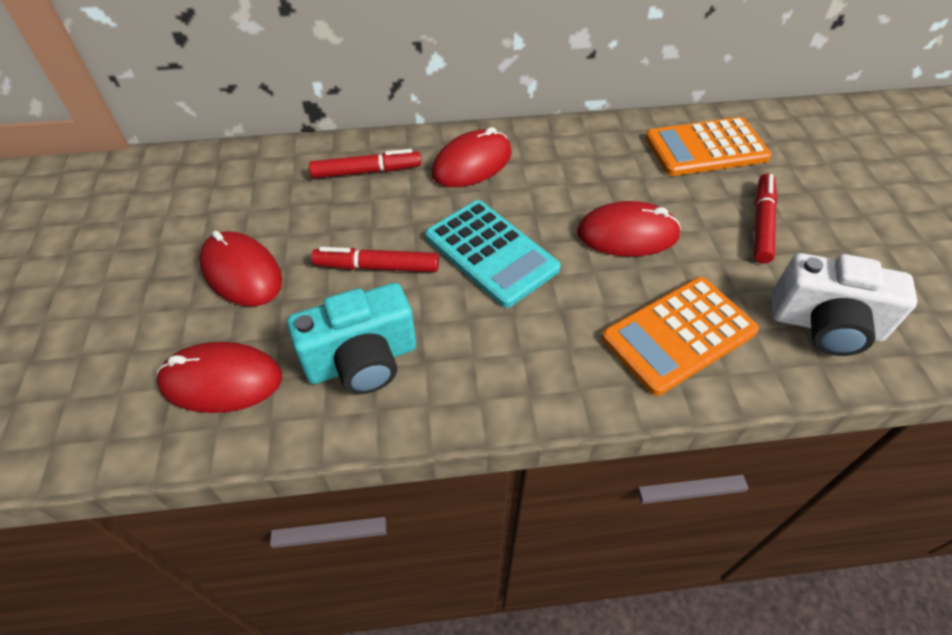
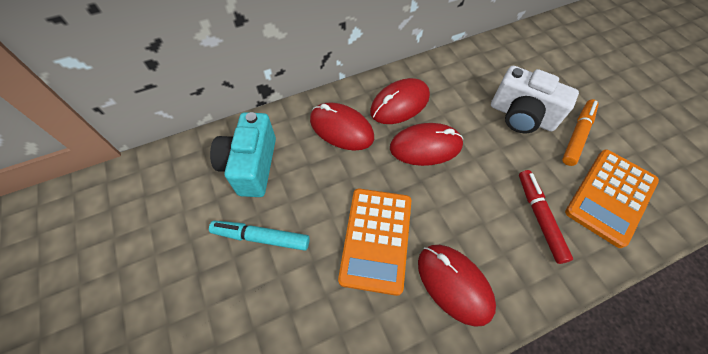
orange marker: 0 -> 1
red marker: 3 -> 1
turquoise calculator: 1 -> 0
turquoise marker: 0 -> 1

